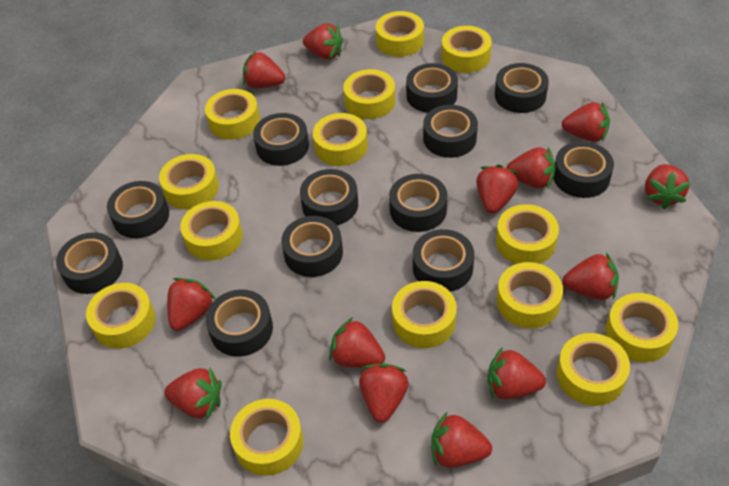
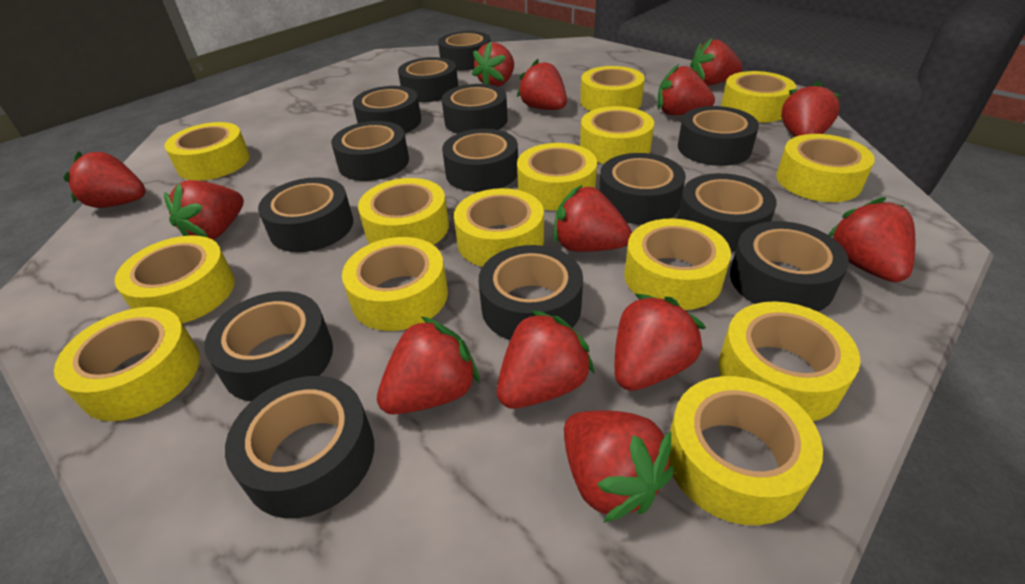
black tape: 12 -> 14

